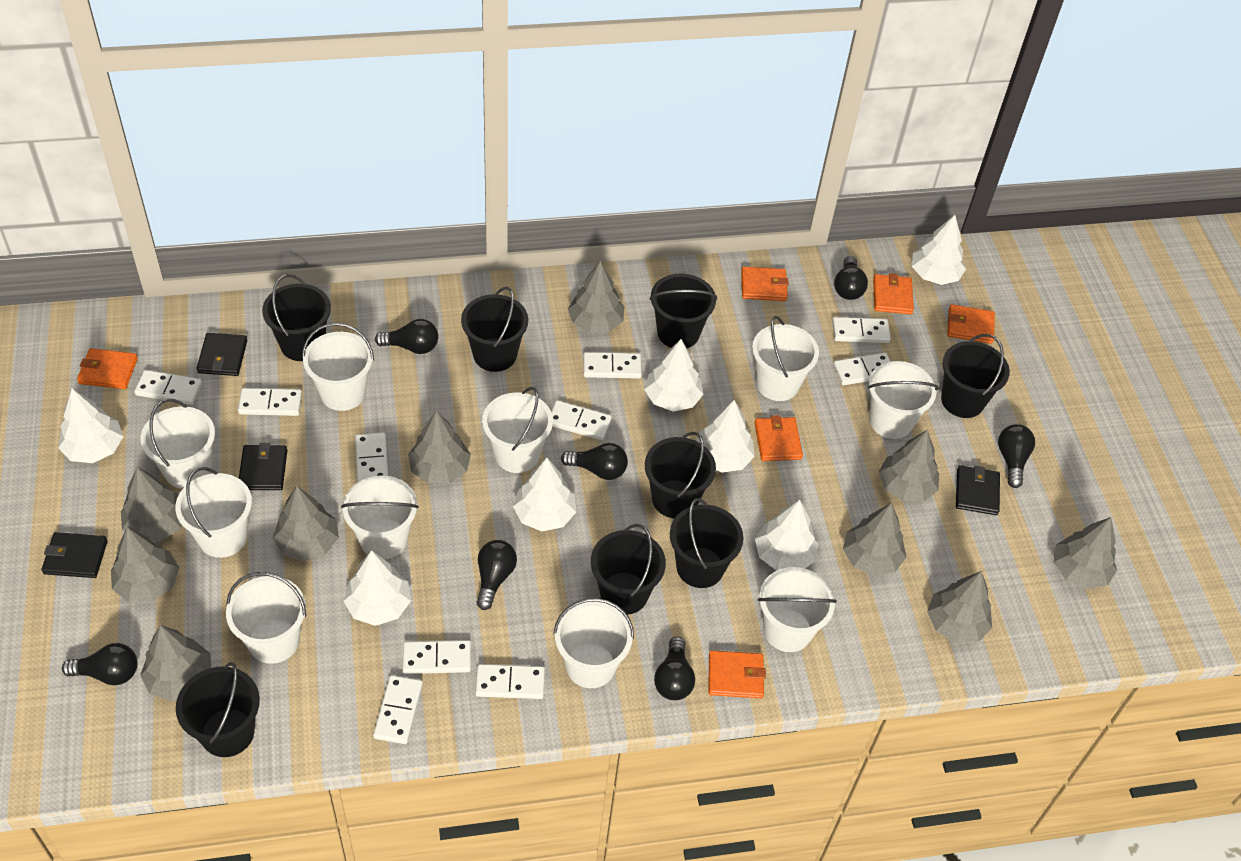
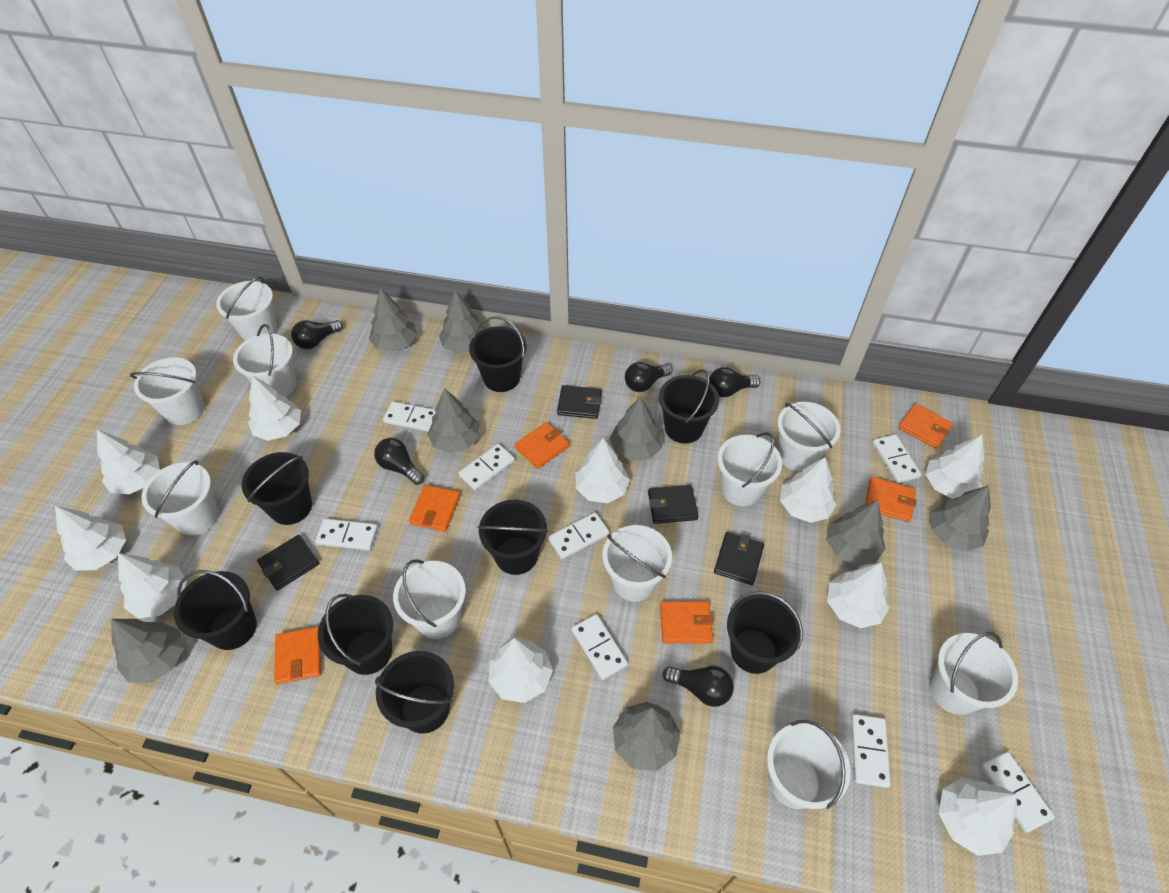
black light bulb: 7 -> 5
grey tree: 10 -> 8
white domino: 10 -> 8
white tree: 7 -> 10

